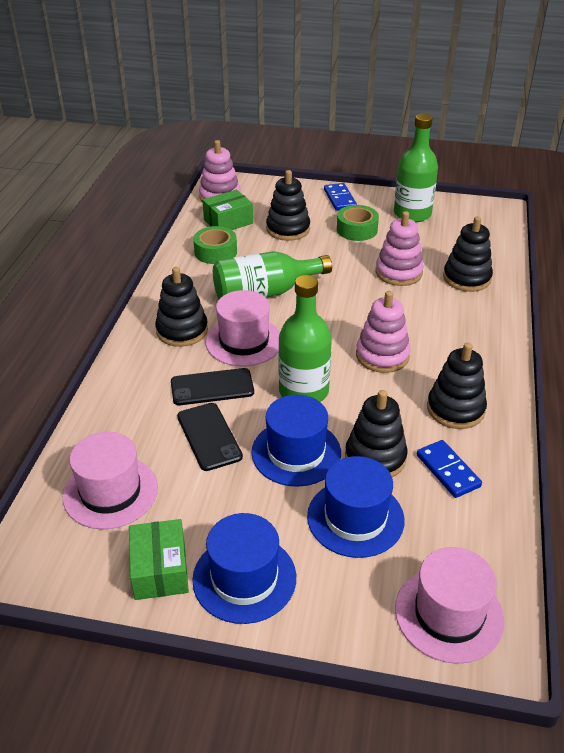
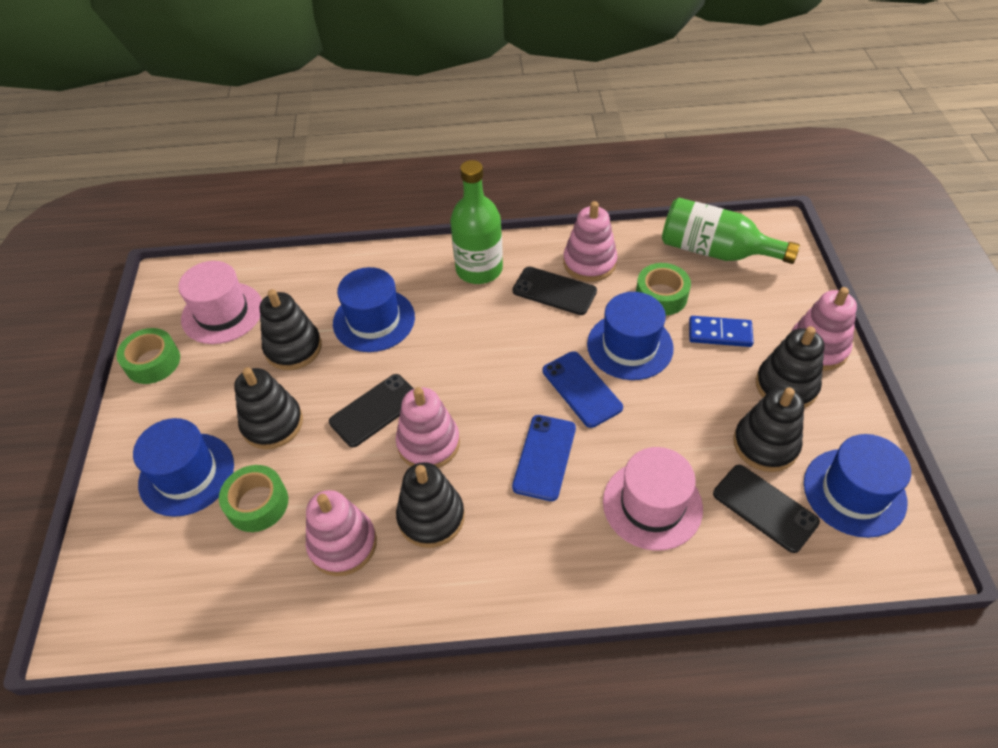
black phone: 2 -> 3
blue domino: 2 -> 1
blue hat: 3 -> 4
blue phone: 0 -> 2
green bottle: 3 -> 2
green box: 2 -> 0
green tape: 2 -> 3
pink hat: 3 -> 2
pink stacking toy: 3 -> 4

